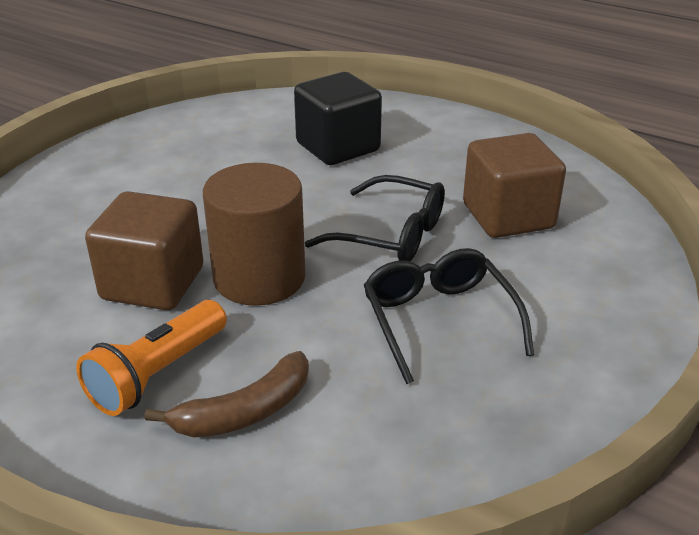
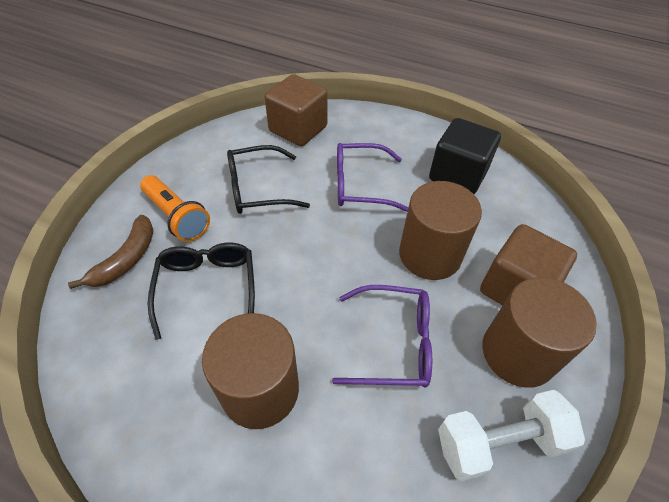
brown cylinder: 1 -> 3
purple glasses: 0 -> 2
white dumbbell: 0 -> 1

